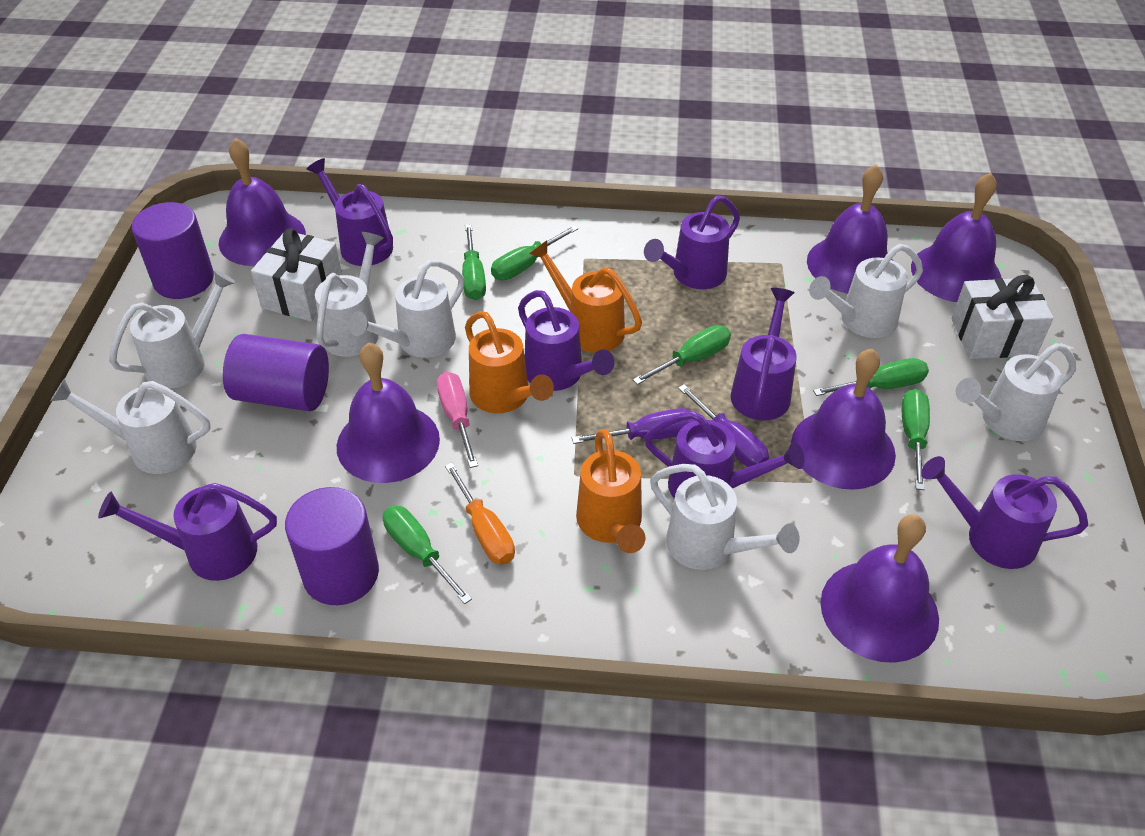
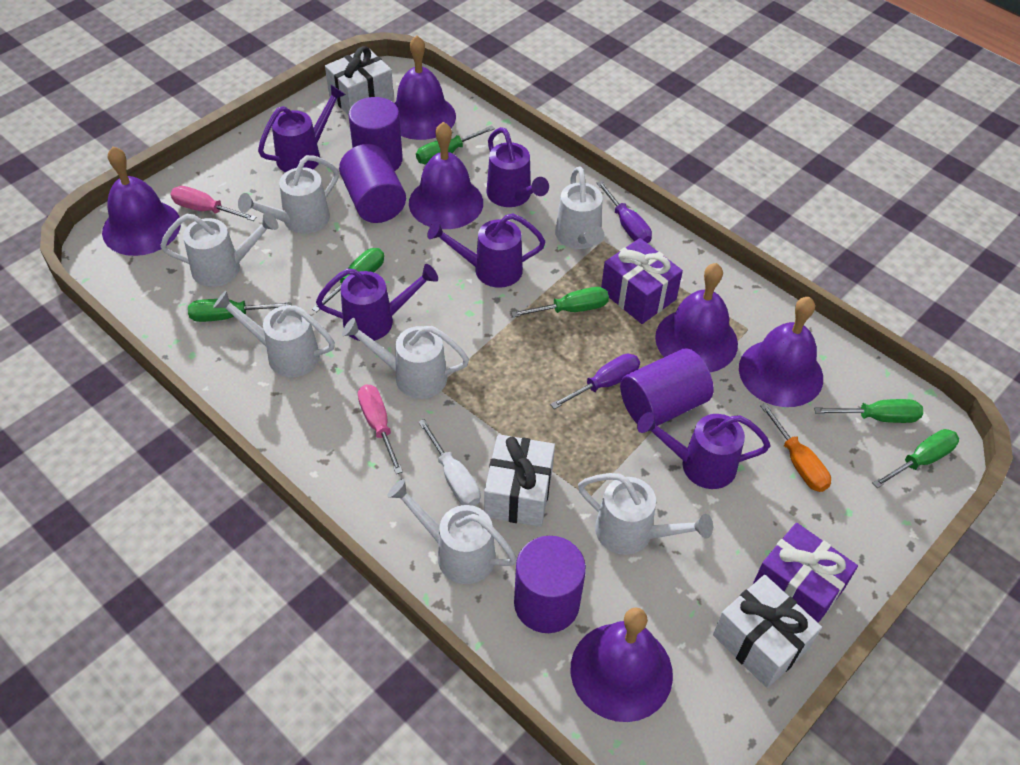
orange watering can: 3 -> 0
pink screwdriver: 1 -> 2
purple cylinder: 3 -> 4
purple gift: 0 -> 2
purple watering can: 7 -> 5
white gift: 2 -> 3
white screwdriver: 0 -> 1

